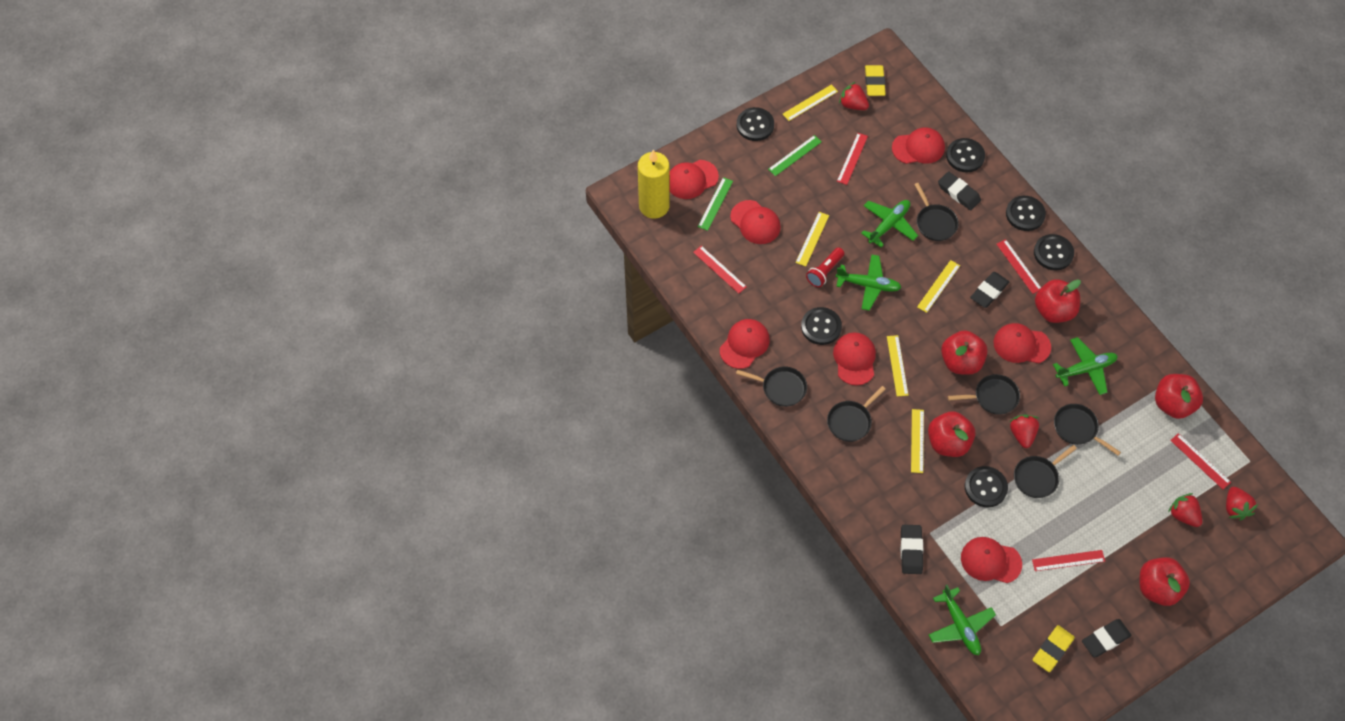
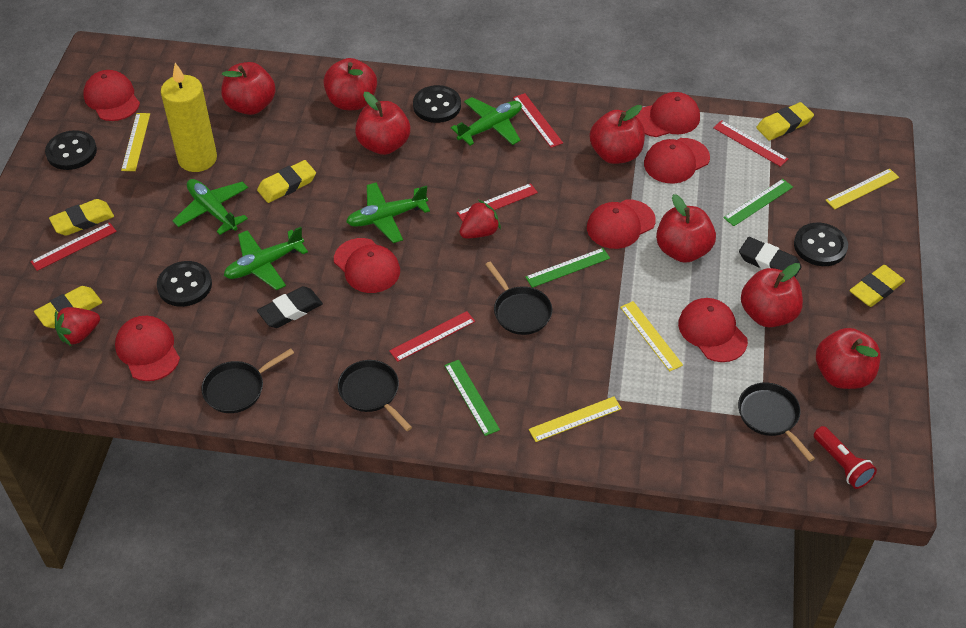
black button: 6 -> 4
black eraser: 4 -> 2
black pan: 6 -> 4
green ruler: 2 -> 3
red apple: 5 -> 7
red strawberry: 4 -> 2
yellow eraser: 2 -> 5
yellow ruler: 5 -> 4

